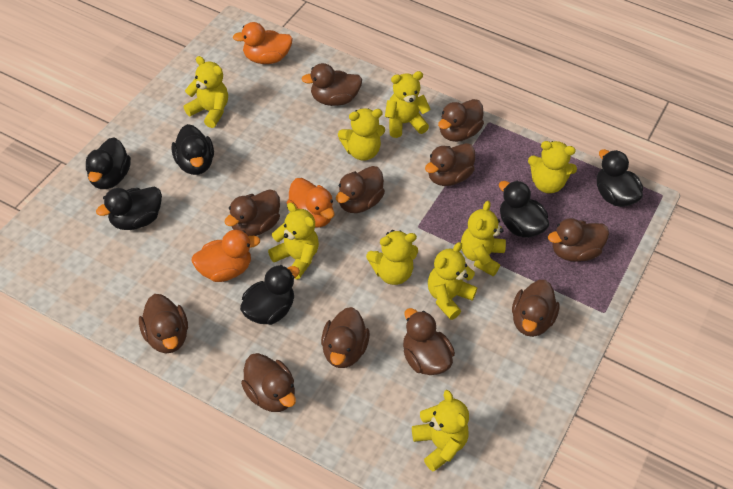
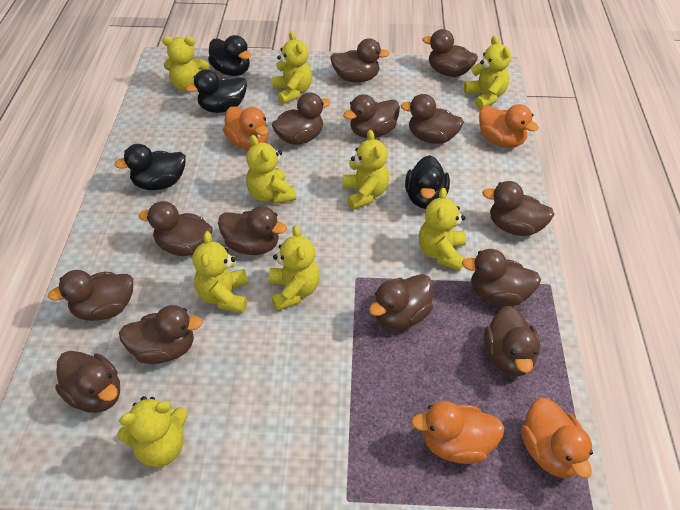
black duck: 6 -> 4
brown duck: 11 -> 14
orange duck: 3 -> 4

